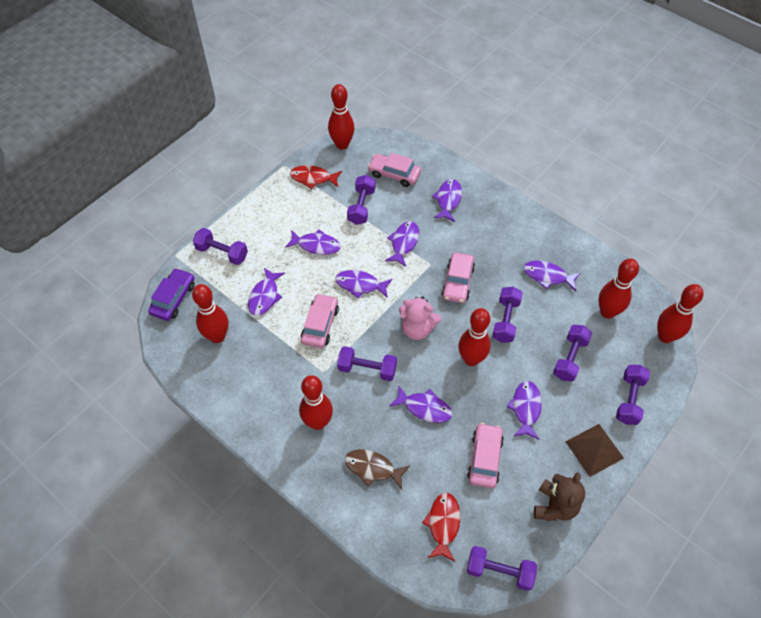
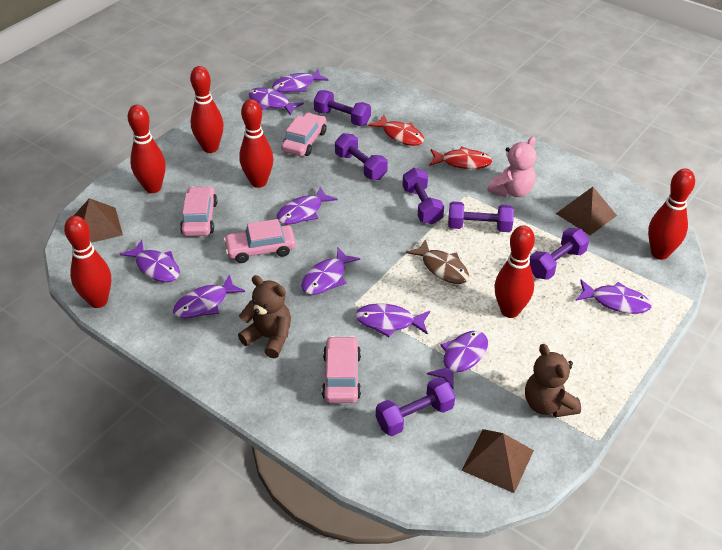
brown pyramid: 1 -> 3
brown teddy bear: 1 -> 2
purple car: 1 -> 0
purple dumbbell: 7 -> 6
purple fish: 8 -> 9

